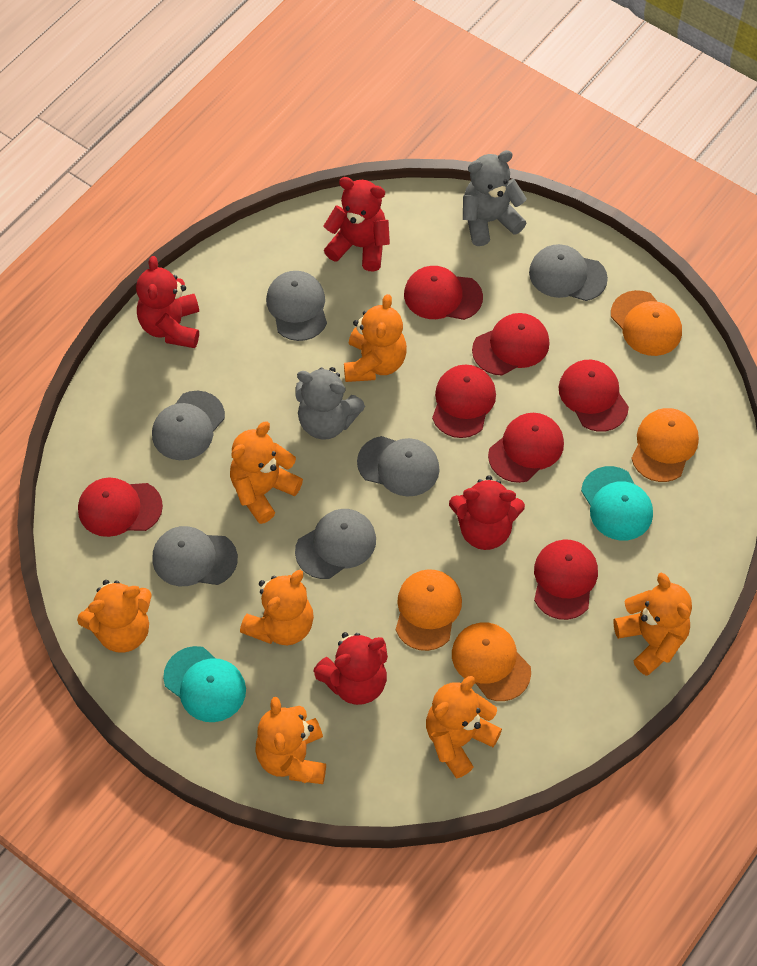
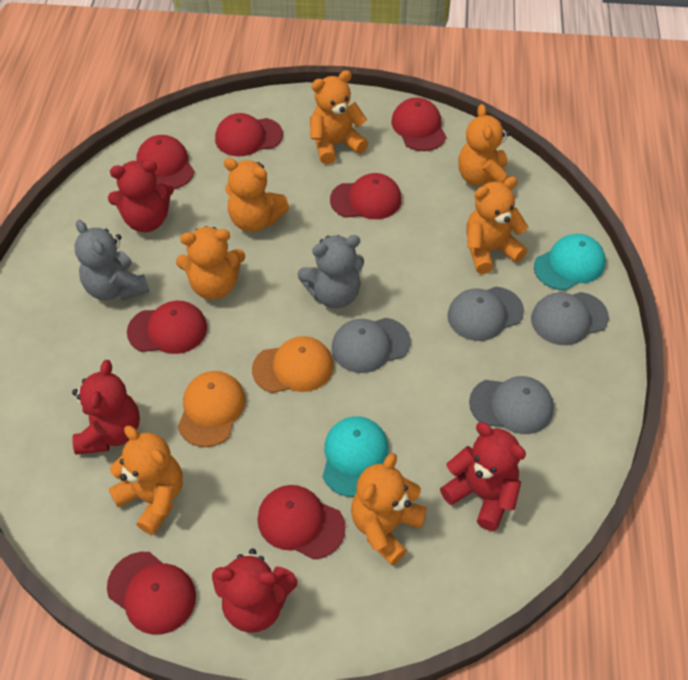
grey cap: 6 -> 4
orange cap: 4 -> 2

